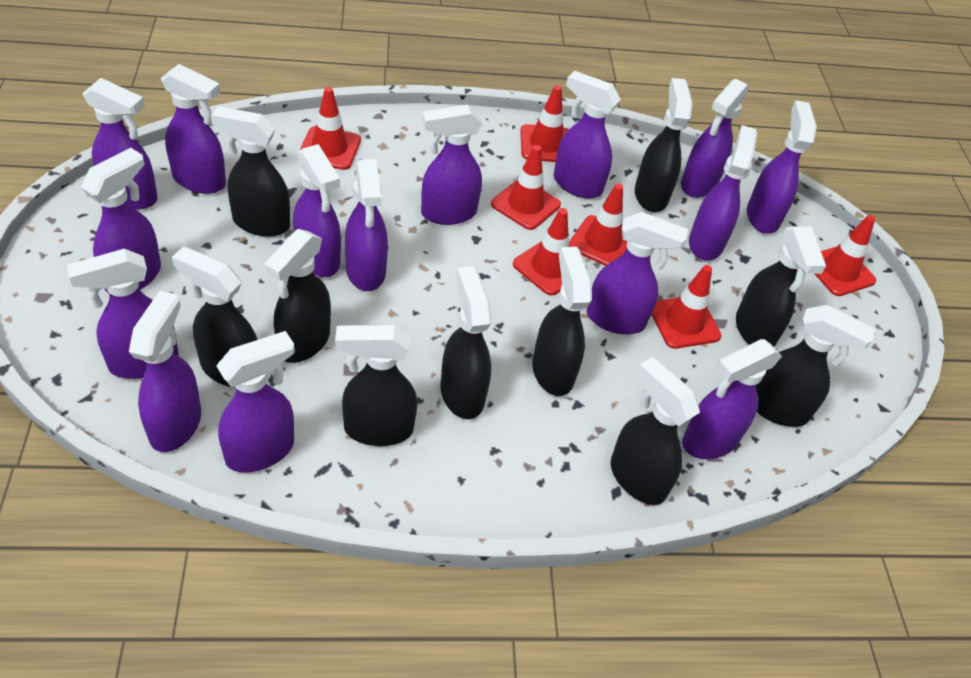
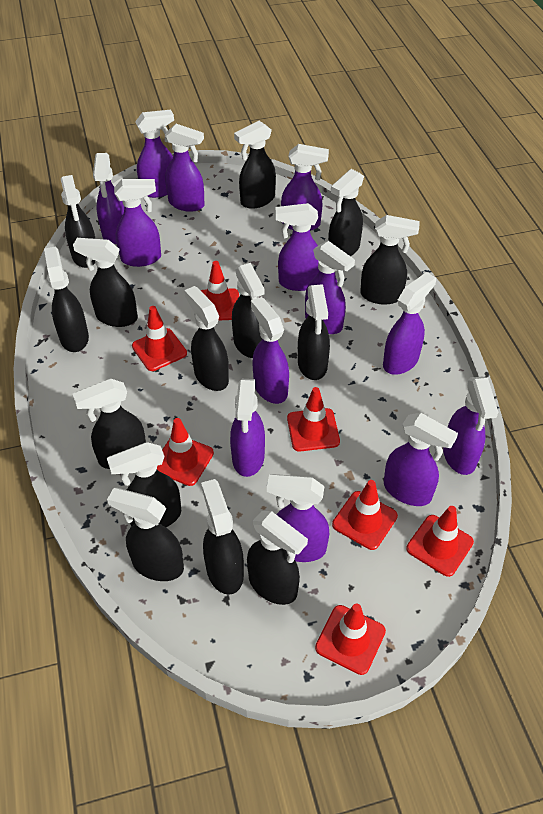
black spray bottle: 10 -> 14
purple spray bottle: 15 -> 13

